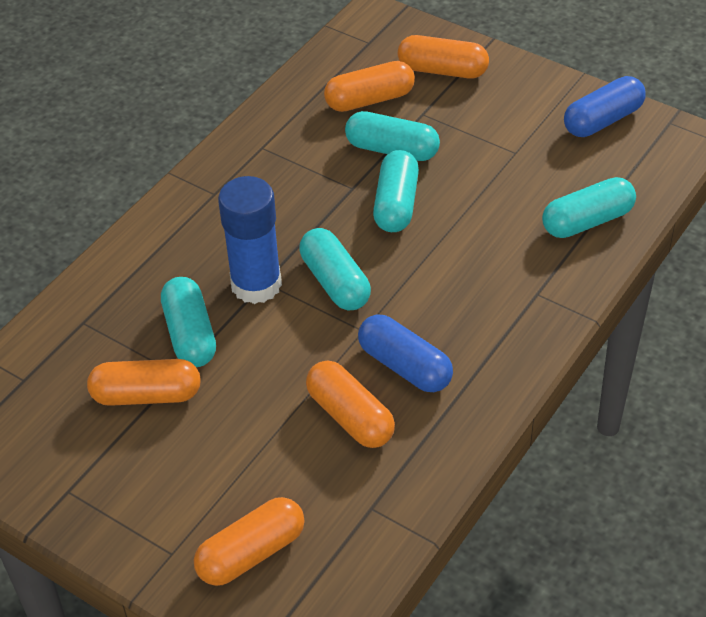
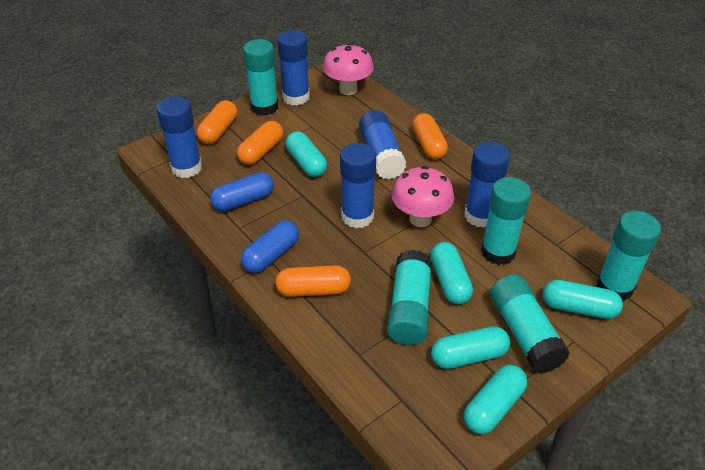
blue glue stick: 1 -> 5
orange capsule: 5 -> 4
pink mushroom: 0 -> 2
turquoise glue stick: 0 -> 5

